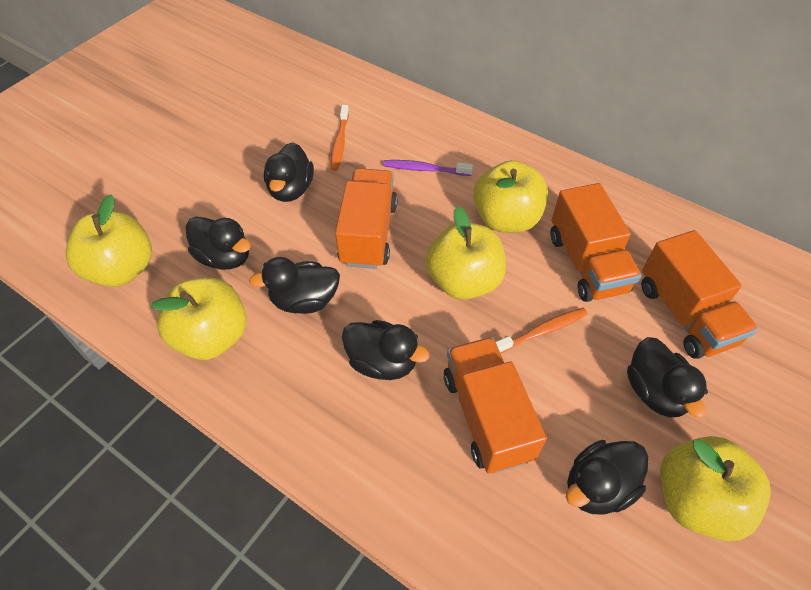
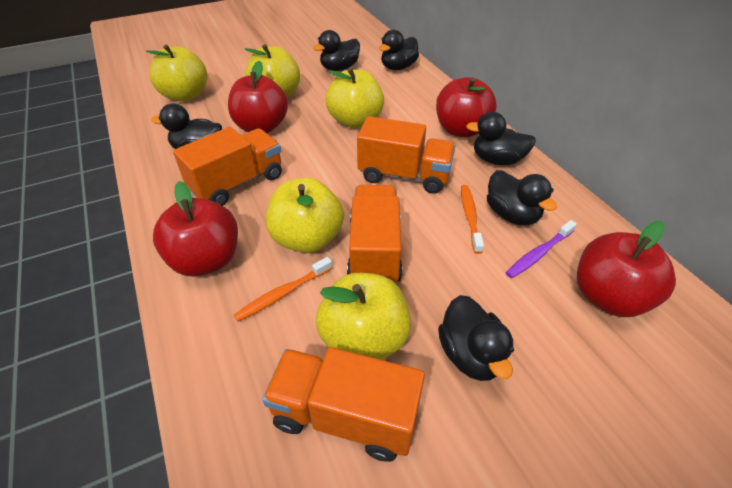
red apple: 0 -> 4

